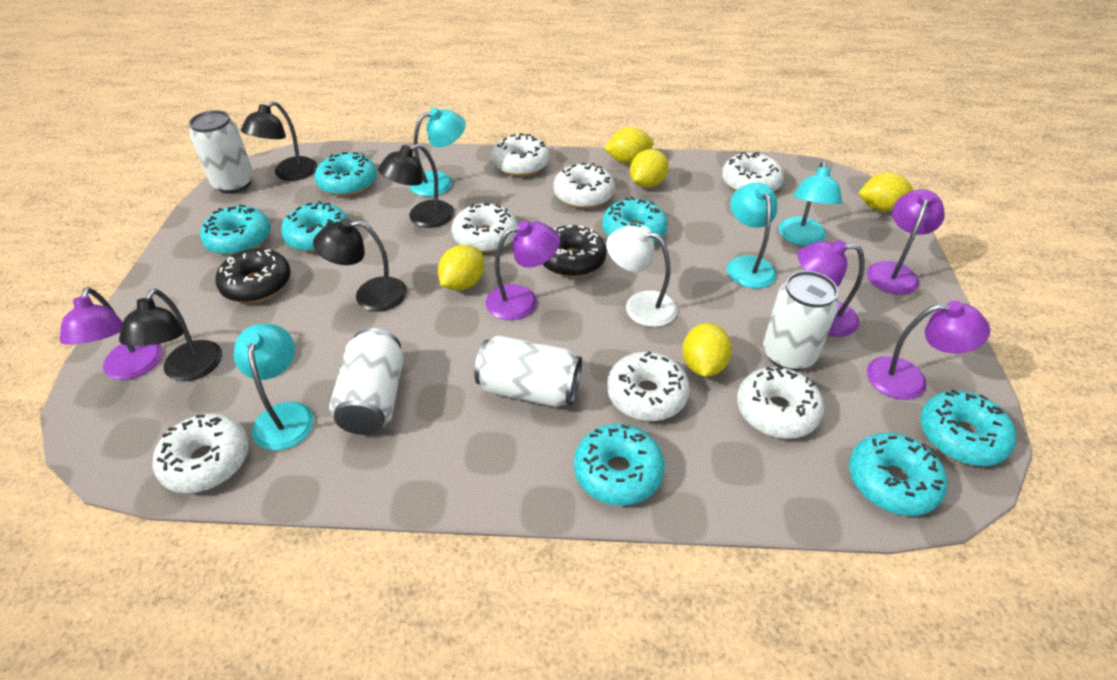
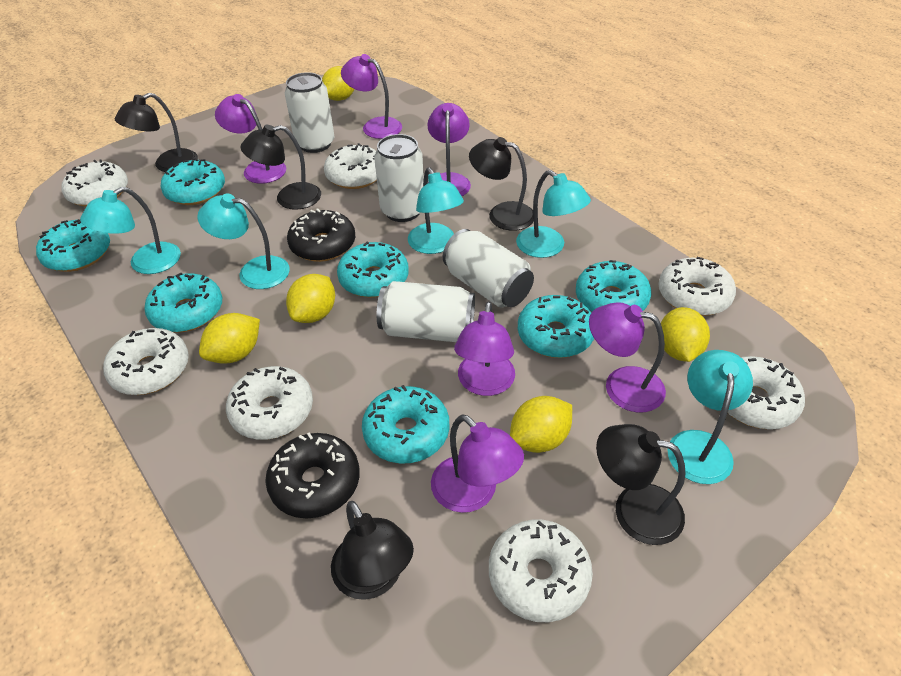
black lamp: 4 -> 5
purple lamp: 5 -> 6
turquoise lamp: 4 -> 5
white lamp: 1 -> 0

